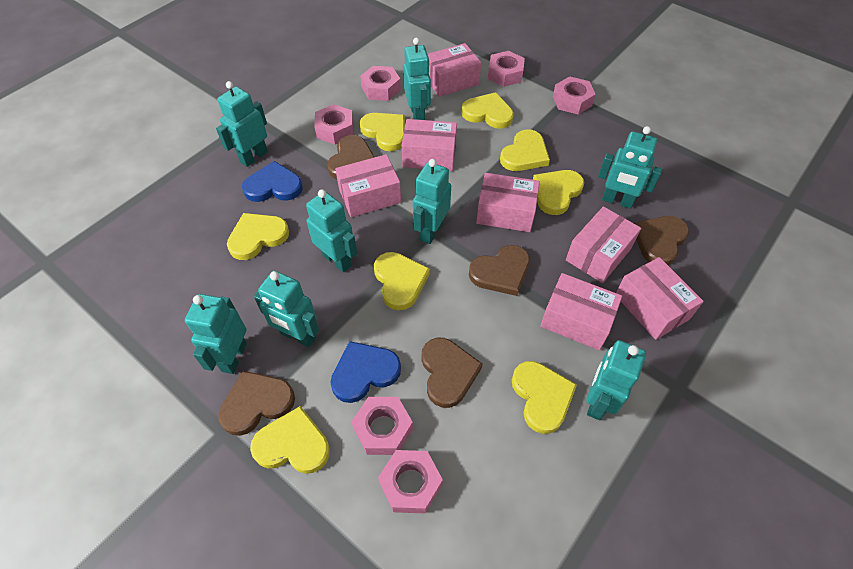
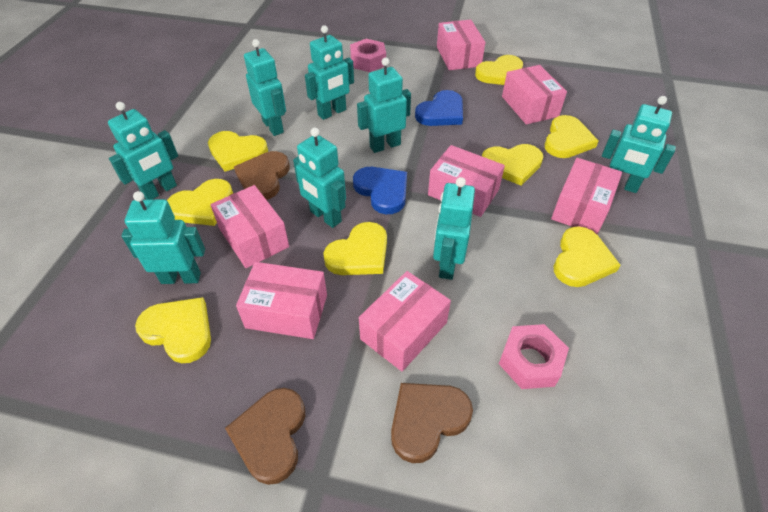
brown heart: 5 -> 3
pink nut: 6 -> 2

